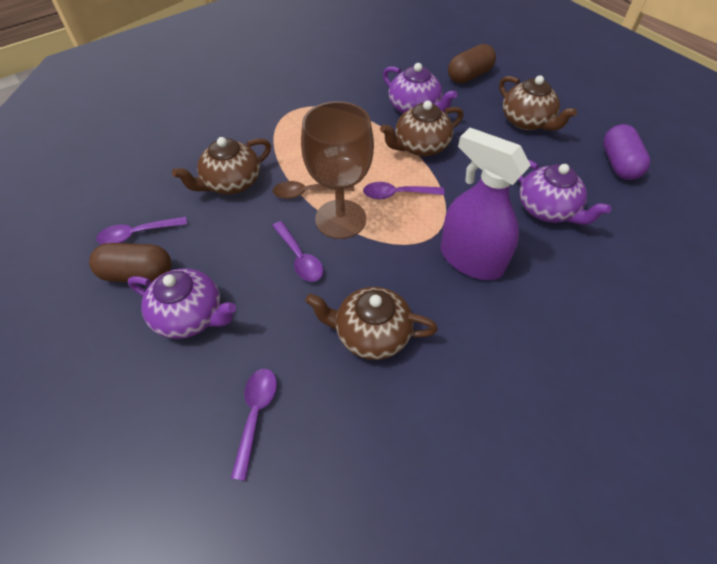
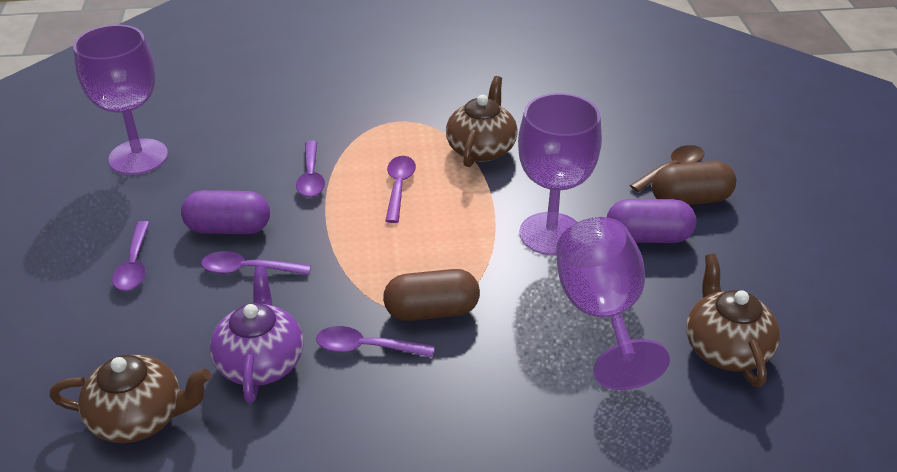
brown goblet: 1 -> 0
brown teapot: 4 -> 3
purple capsule: 1 -> 2
purple goblet: 0 -> 3
purple spoon: 4 -> 5
purple spray bottle: 1 -> 0
purple teapot: 3 -> 1

